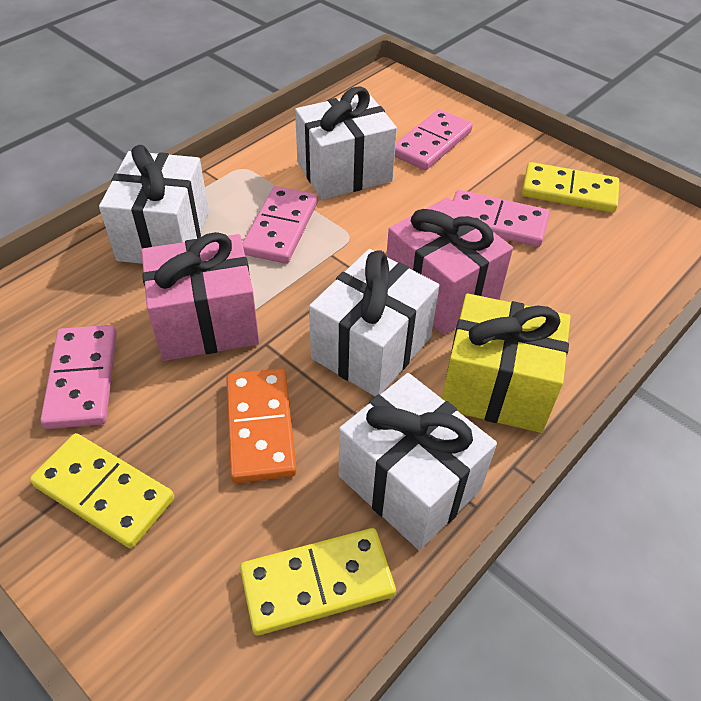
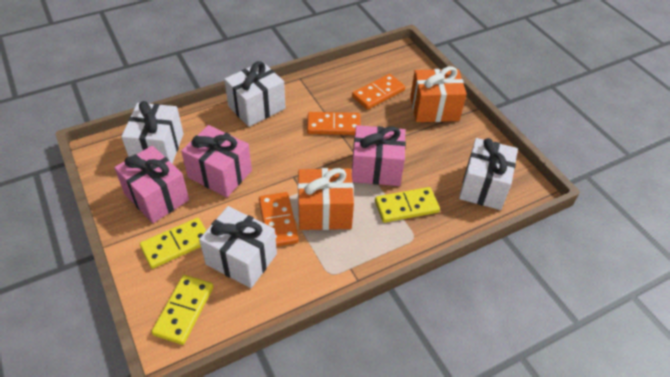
orange domino: 1 -> 3
orange gift: 0 -> 2
pink domino: 4 -> 0
pink gift: 2 -> 3
yellow gift: 1 -> 0

